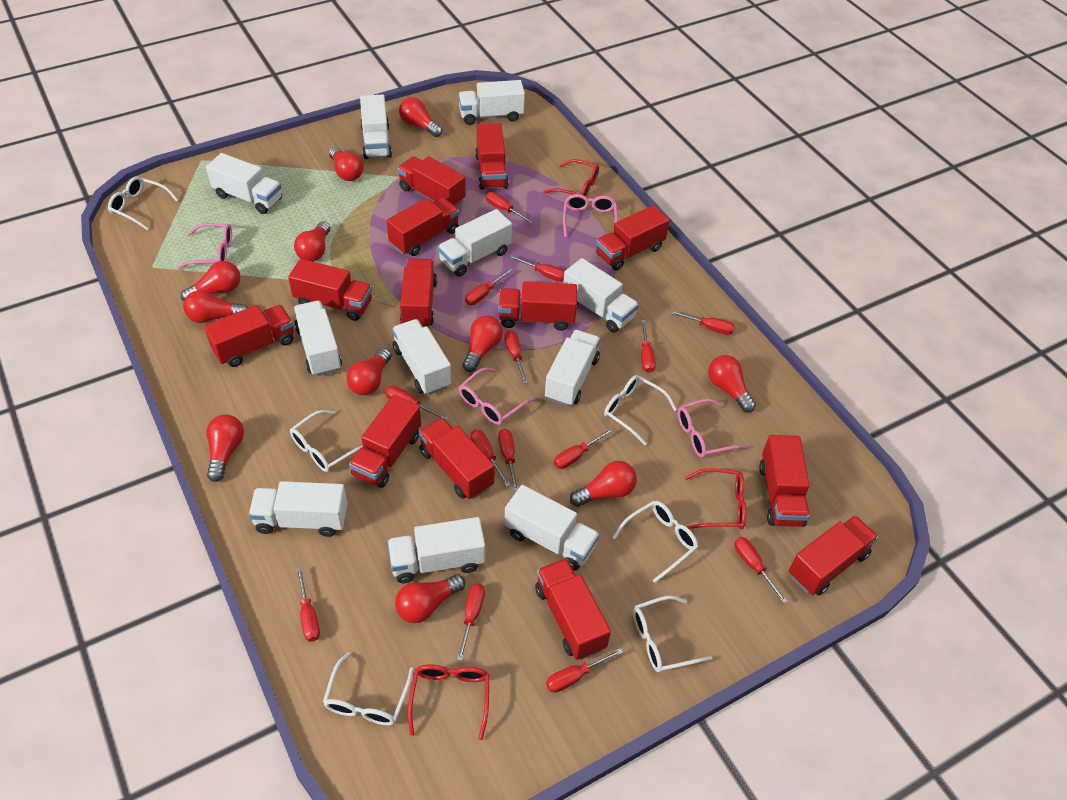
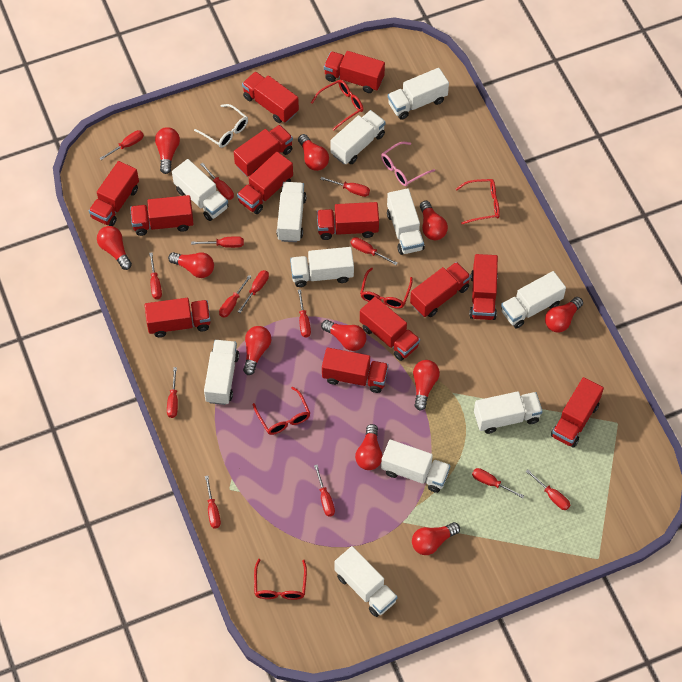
pink glasses: 4 -> 1
red glasses: 3 -> 5
white glasses: 6 -> 1

